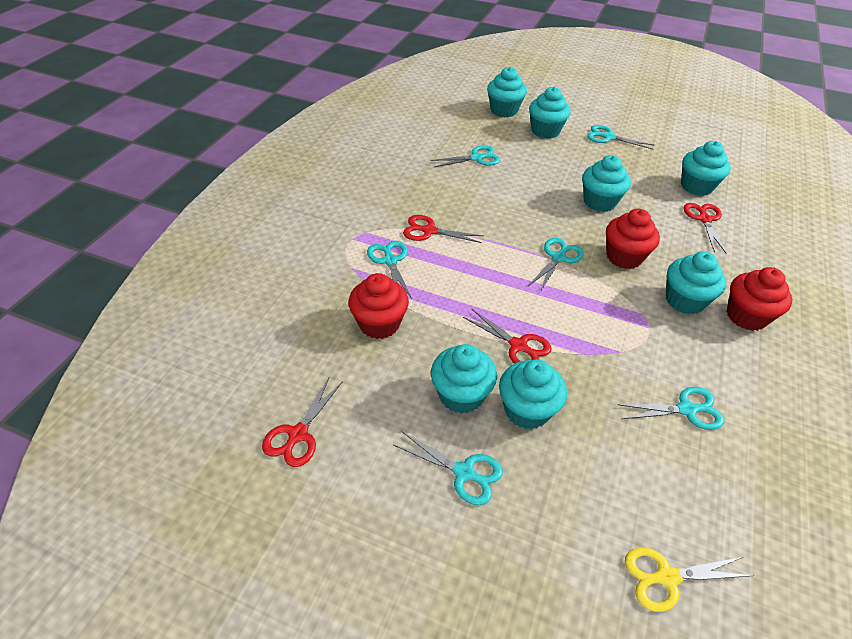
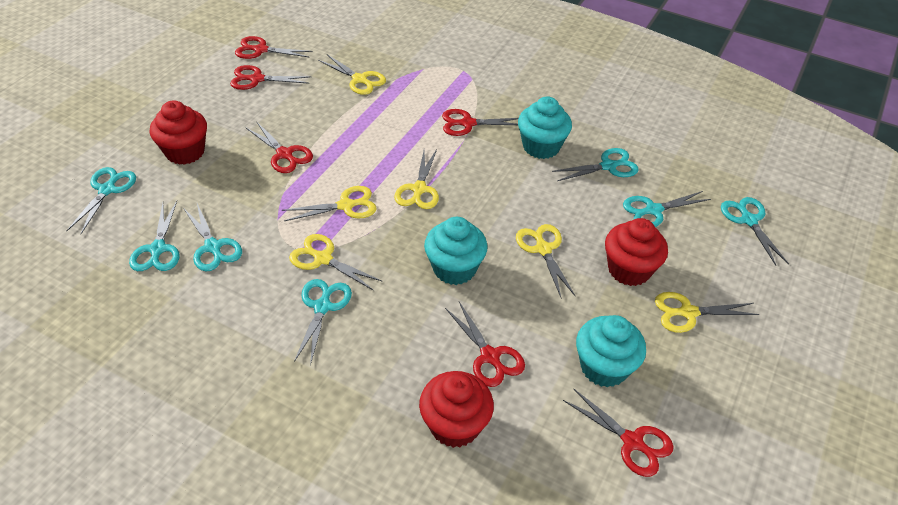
red scissors: 4 -> 6
turquoise cupcake: 7 -> 3
turquoise scissors: 6 -> 7
yellow scissors: 1 -> 6

